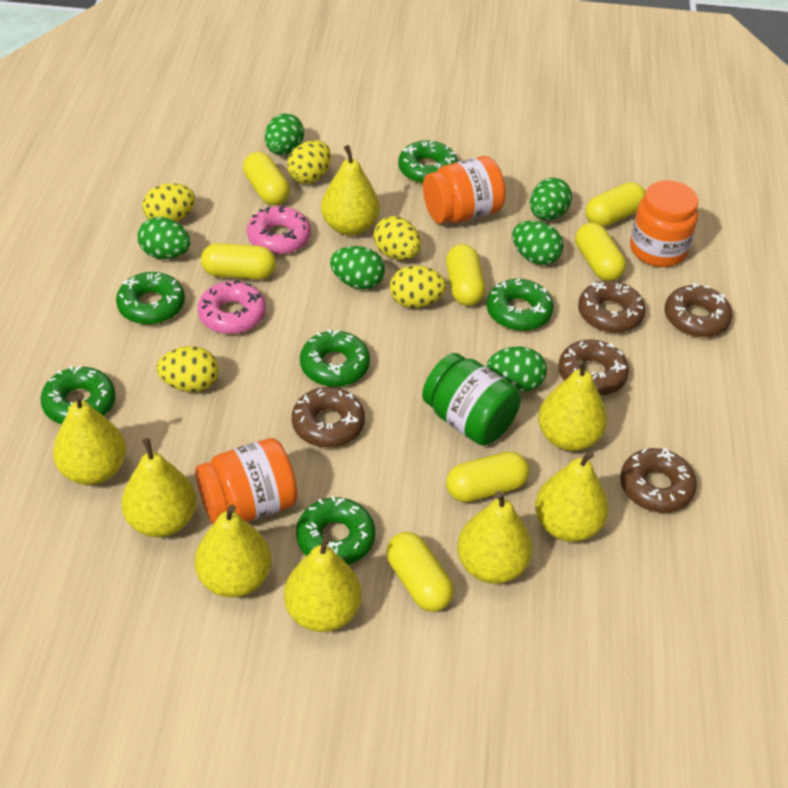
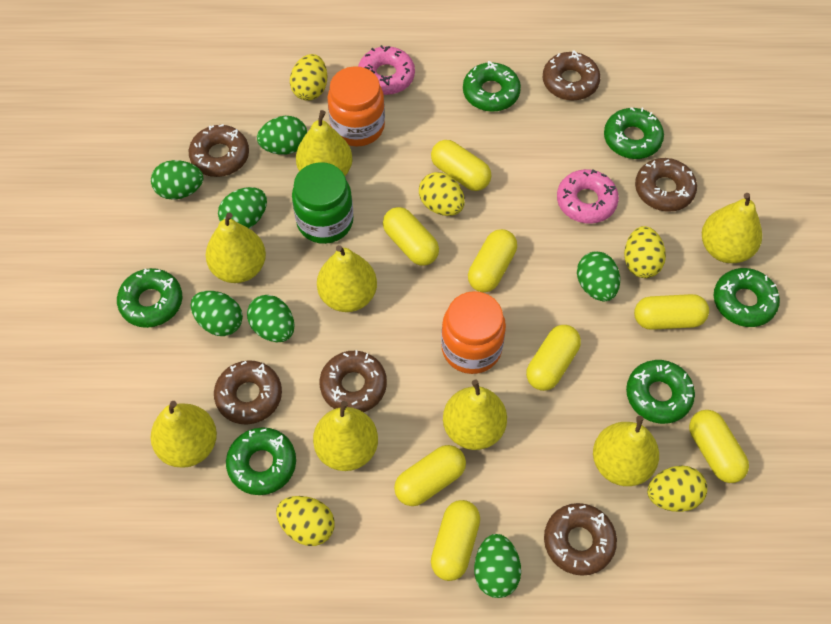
brown donut: 5 -> 6
green egg: 6 -> 7
orange jar: 3 -> 2
yellow capsule: 7 -> 8

